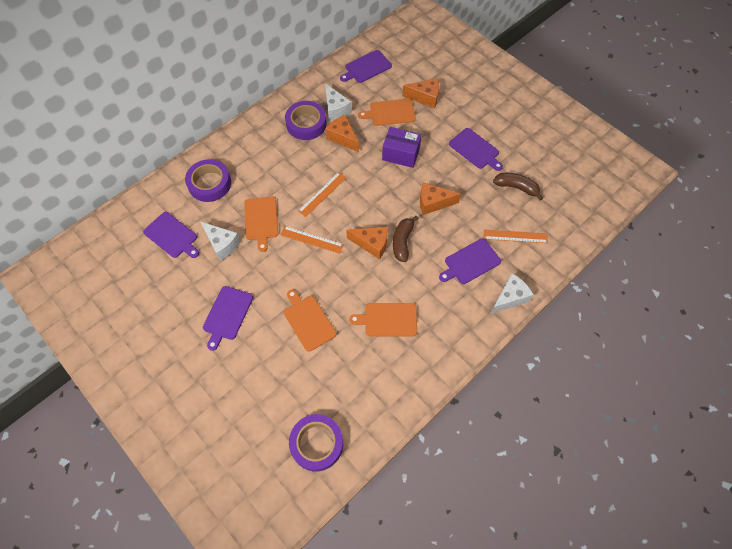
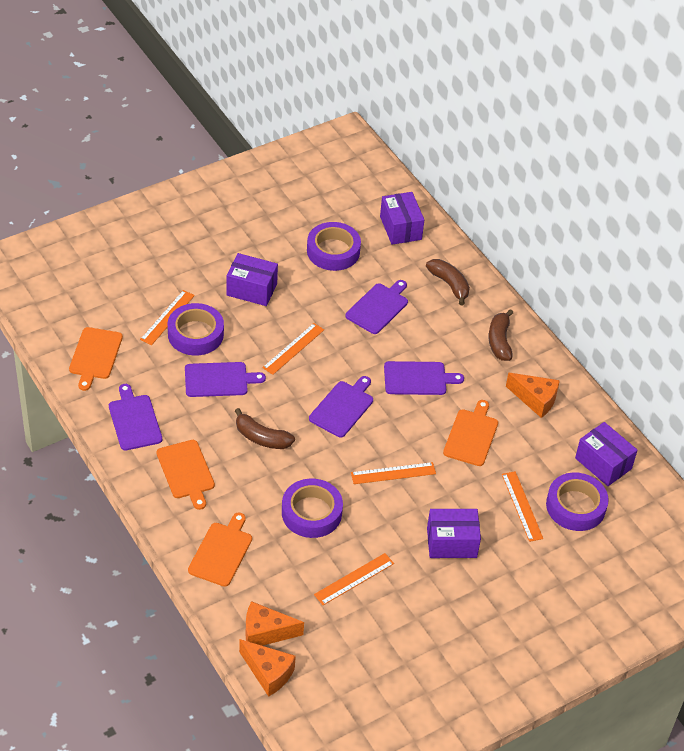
brown banana: 2 -> 3
orange cheese: 4 -> 3
orange ruler: 3 -> 5
purple box: 1 -> 4
purple tape: 3 -> 4
white cheese: 3 -> 0

